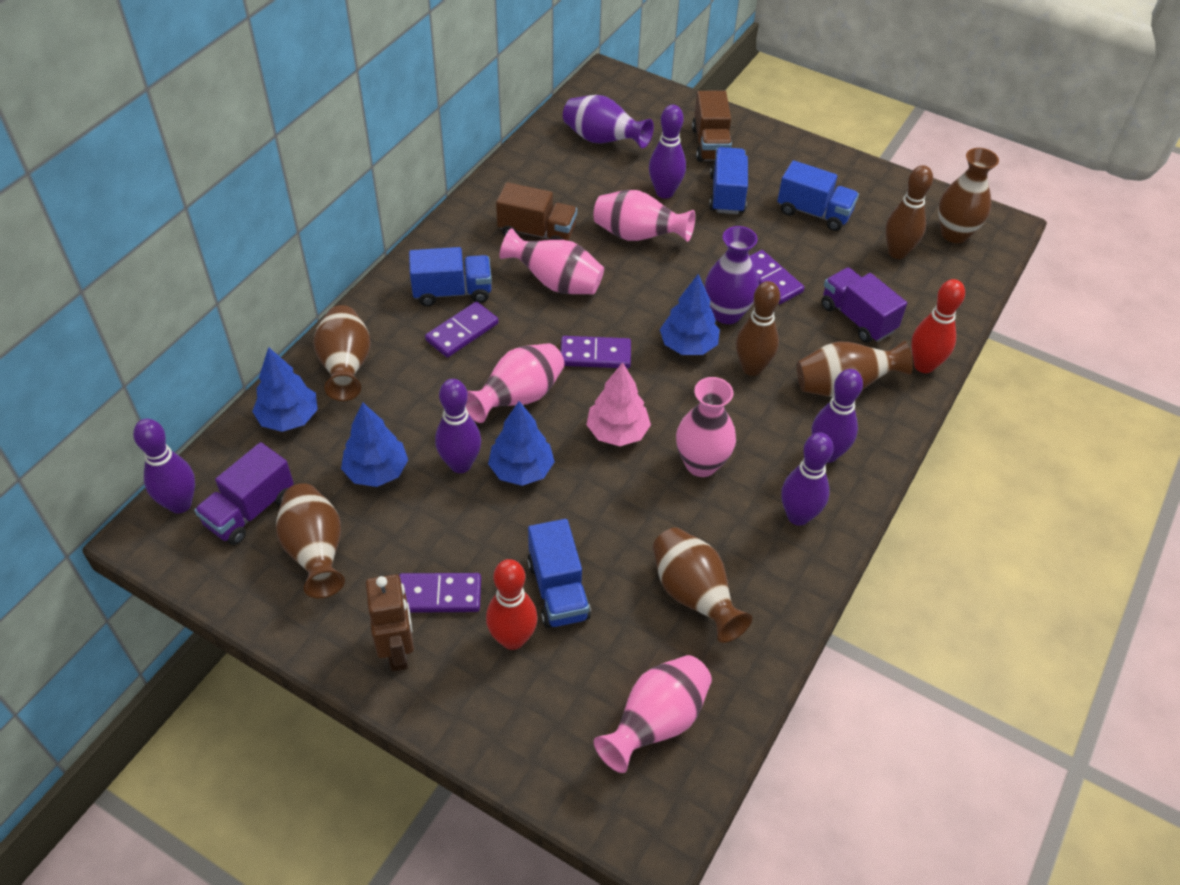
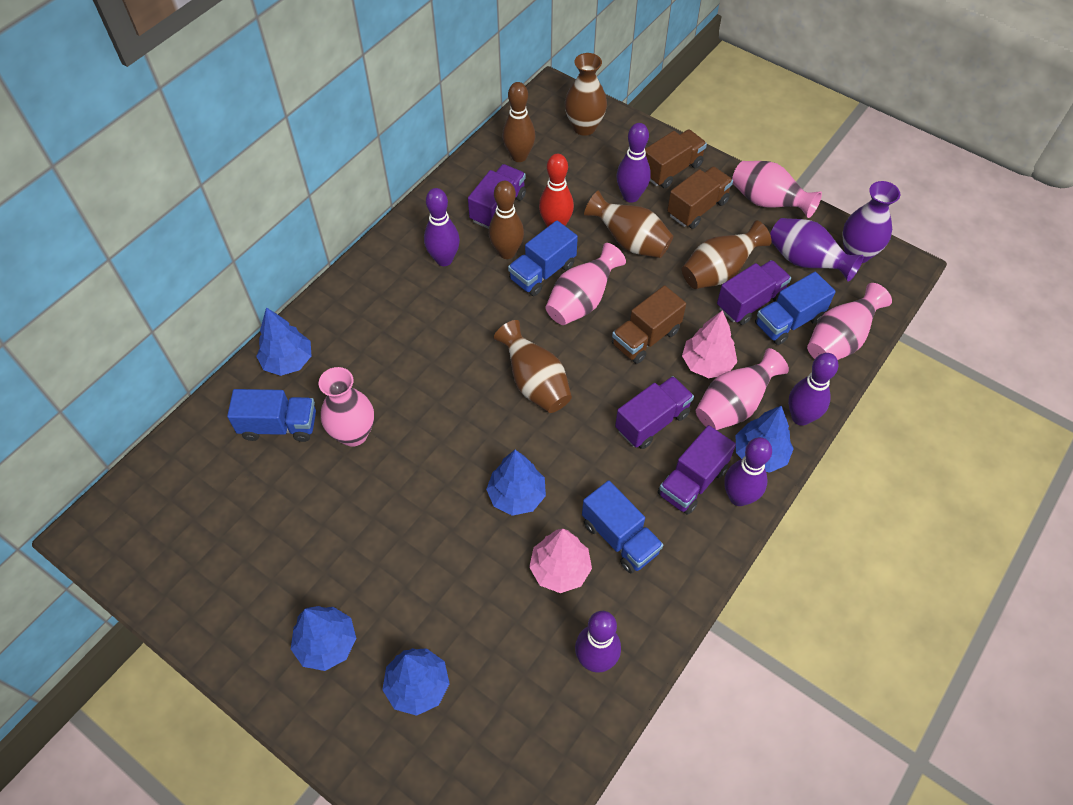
blue tree: 4 -> 5
brown robot: 1 -> 0
brown truck: 2 -> 3
brown vase: 5 -> 4
pink tree: 1 -> 2
purple domino: 4 -> 0
purple truck: 2 -> 4
red bowling pin: 2 -> 1

